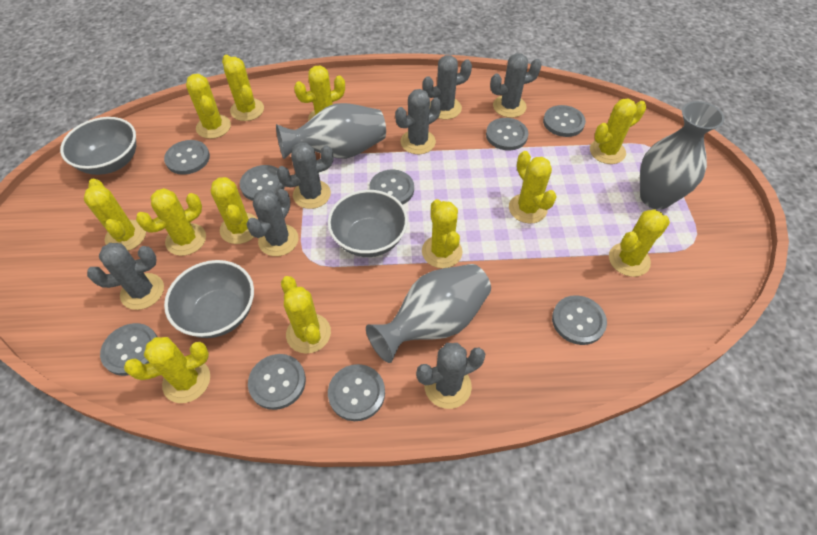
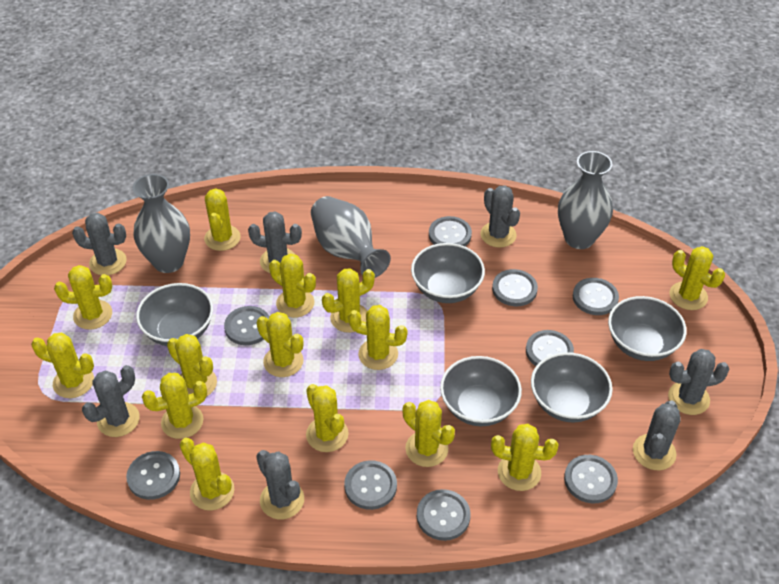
grey bowl: 3 -> 5
yellow cactus: 12 -> 14

